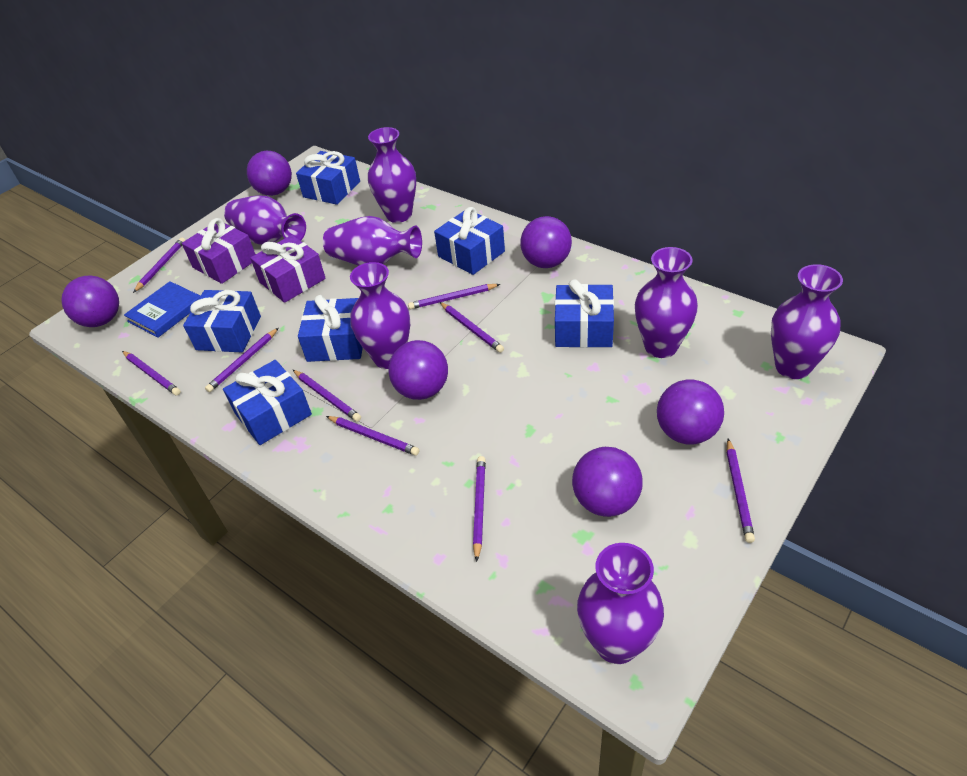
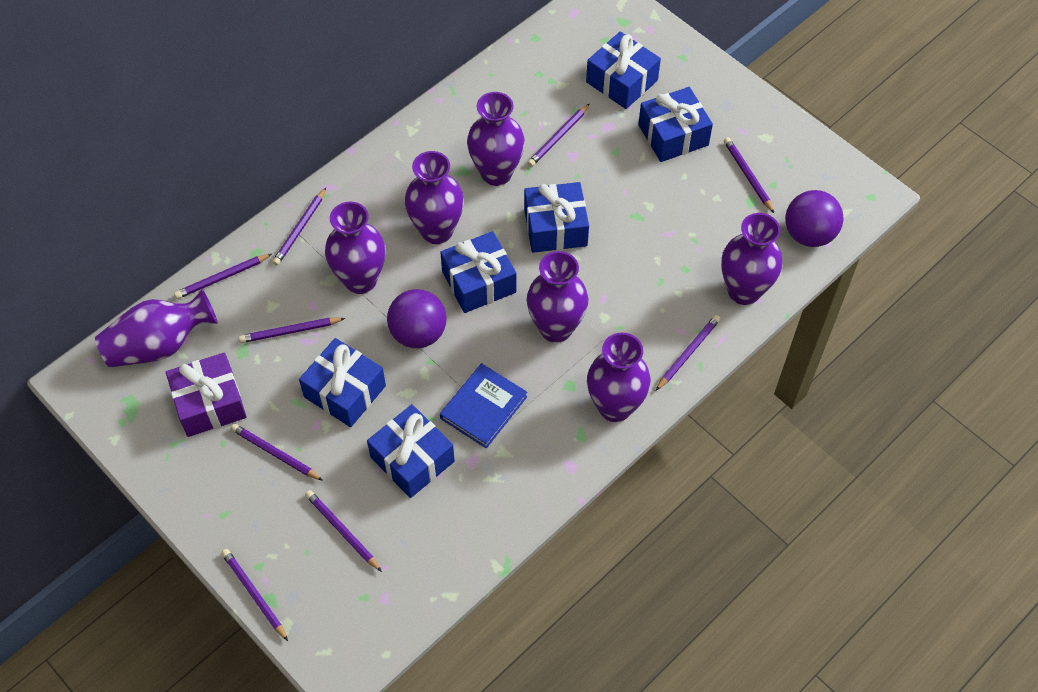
purple ball: 6 -> 2
purple gift: 2 -> 1

